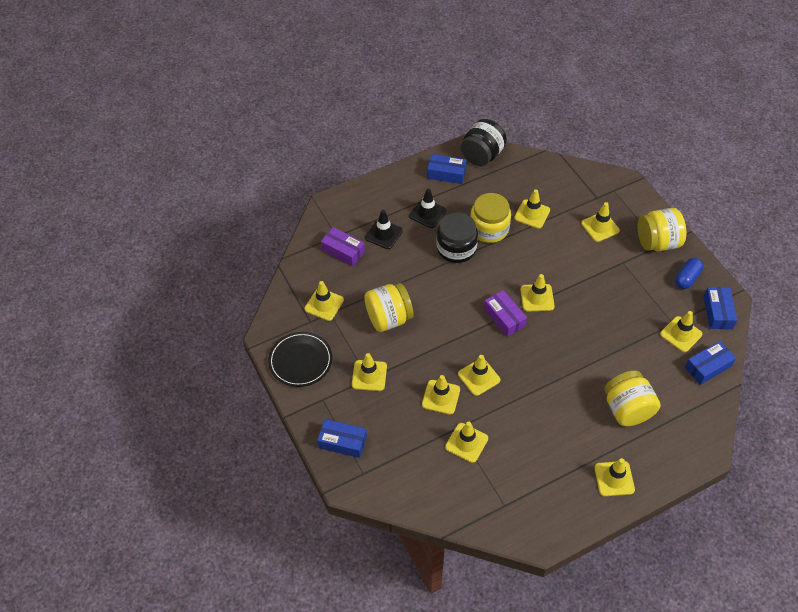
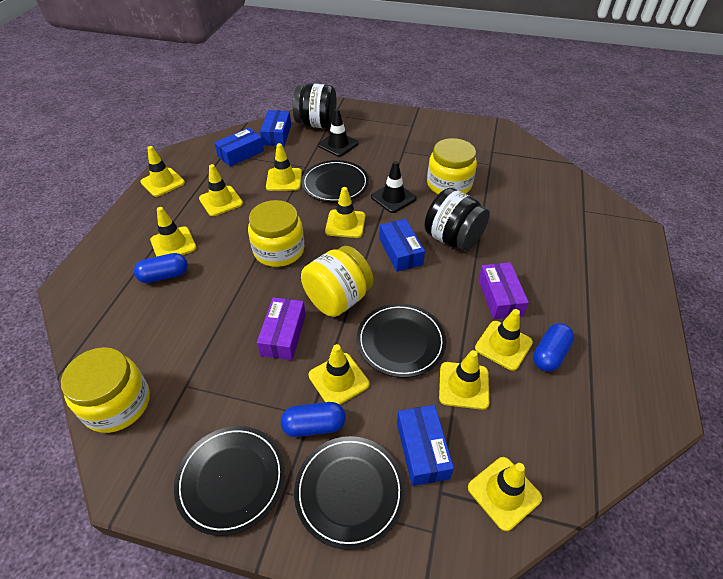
black plate: 1 -> 4
blue capsule: 1 -> 3
yellow traffic cone: 10 -> 9

